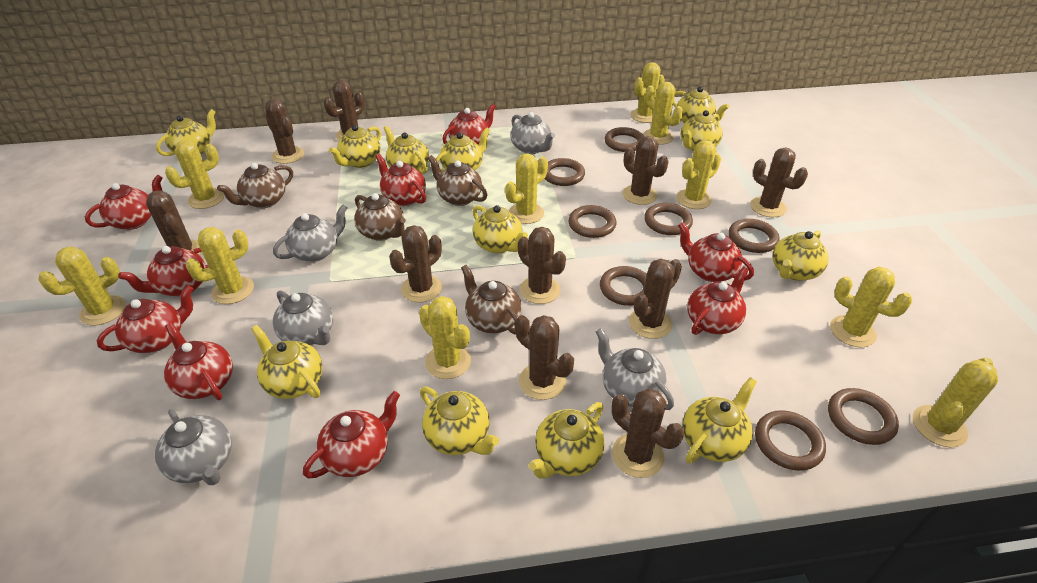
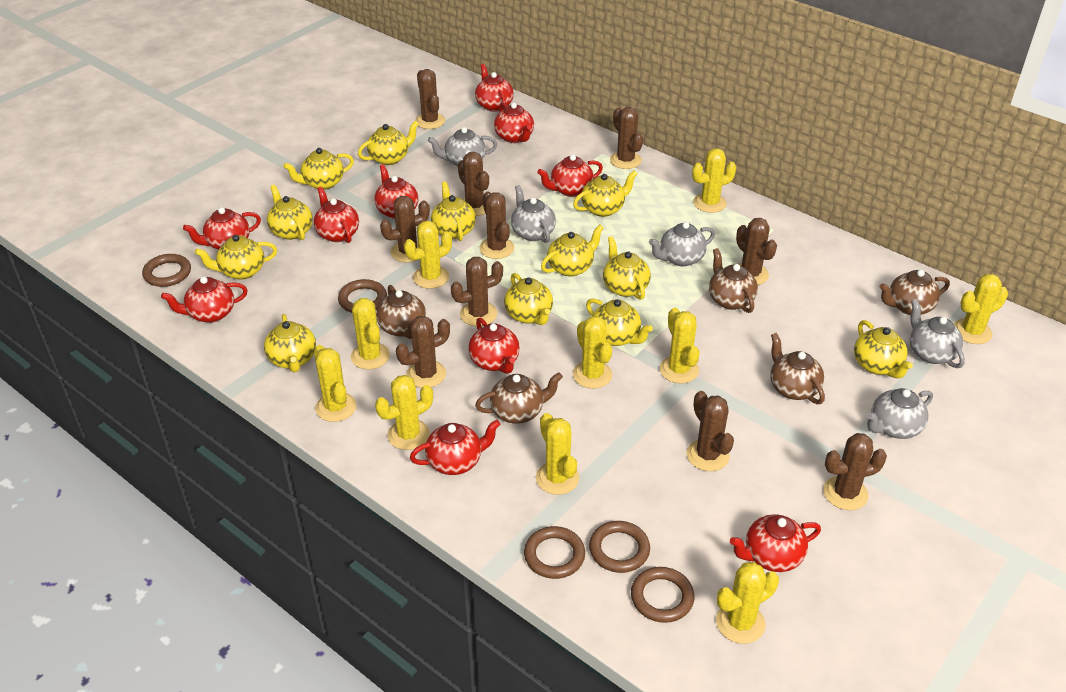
brown ring: 8 -> 5
brown teapot: 4 -> 5
red teapot: 9 -> 10

